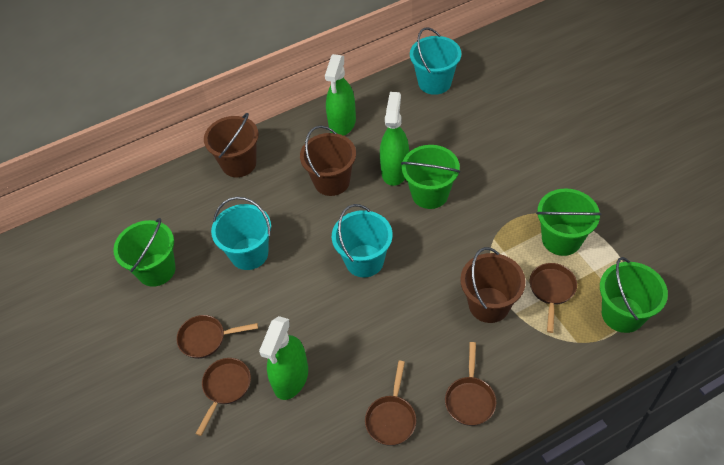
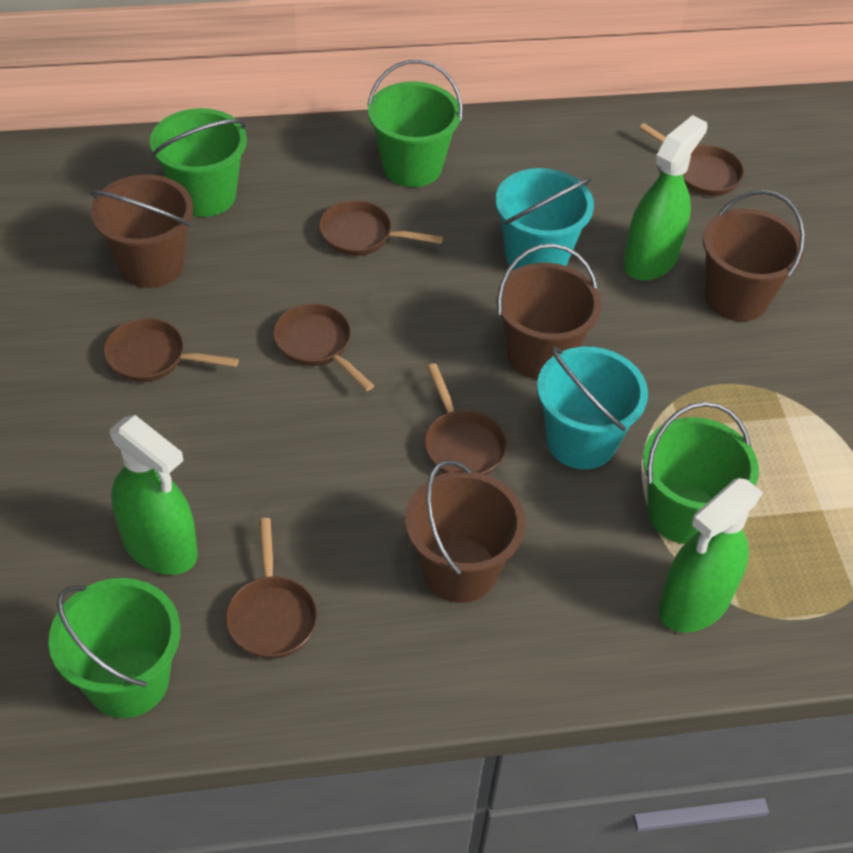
brown bucket: 3 -> 4
brown pan: 5 -> 6
turquoise bucket: 3 -> 2

